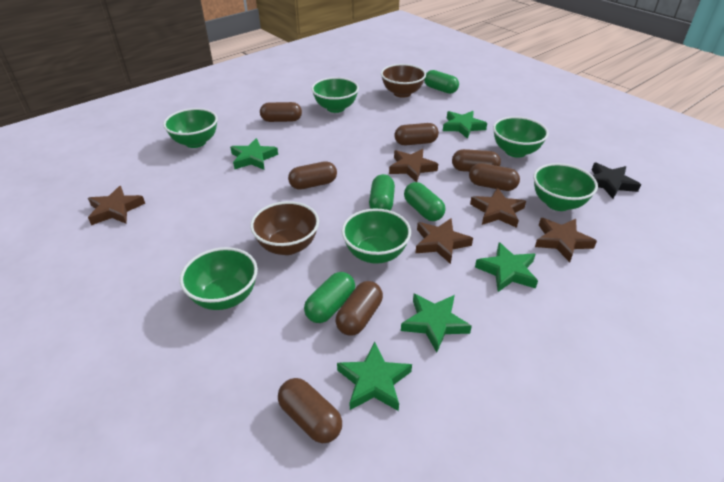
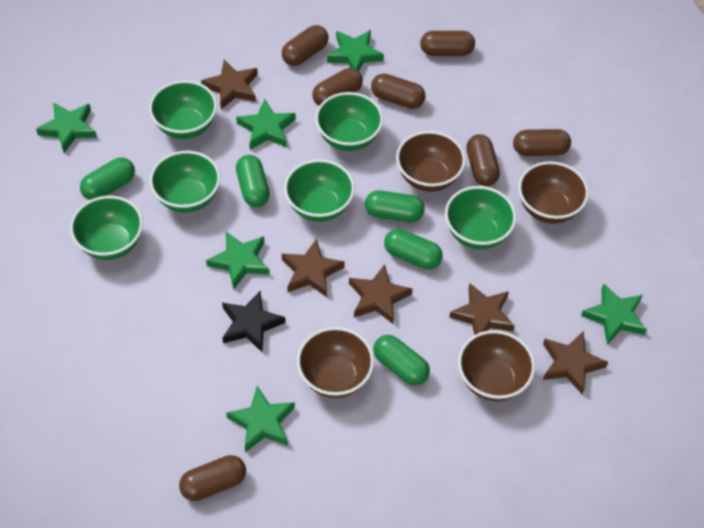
brown bowl: 2 -> 4
green capsule: 4 -> 5
green star: 5 -> 6

